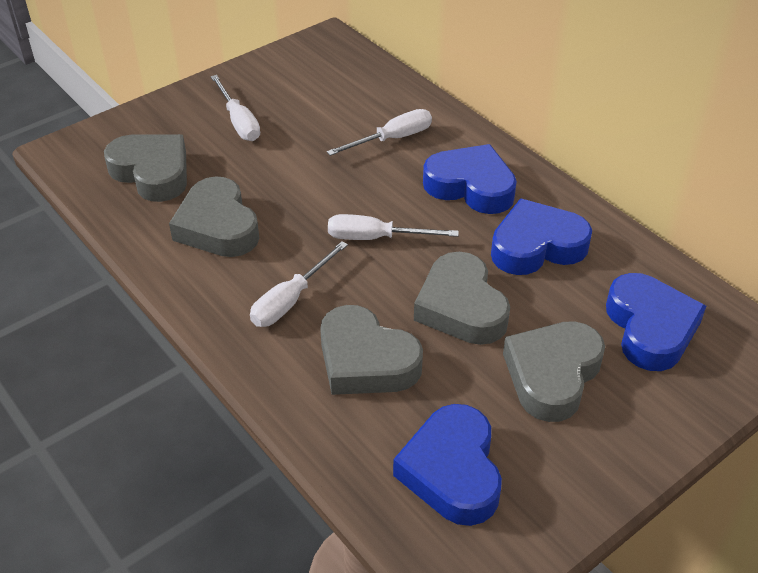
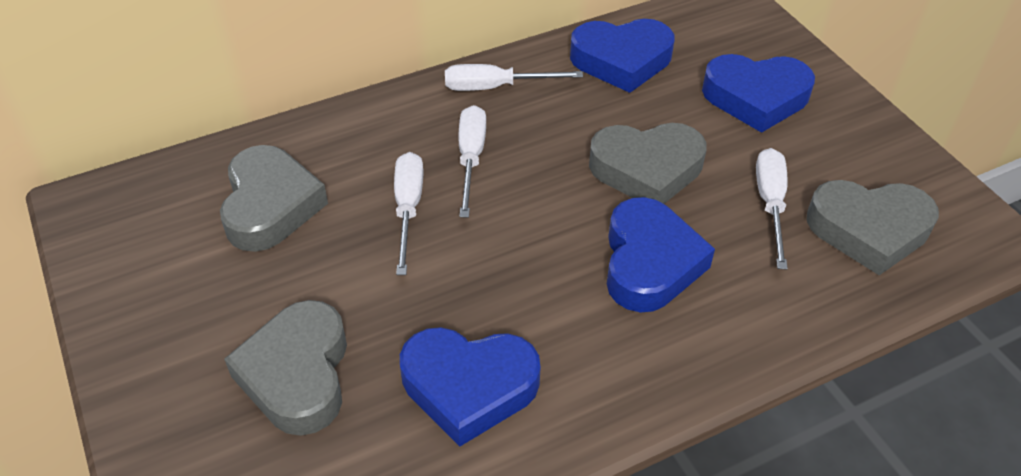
grey heart: 5 -> 4

